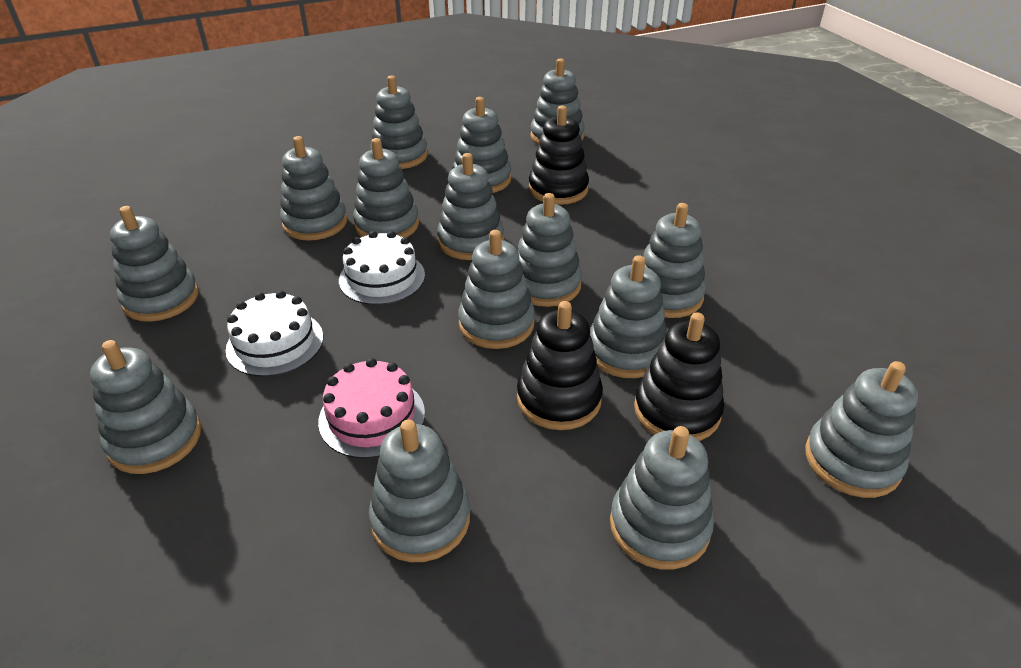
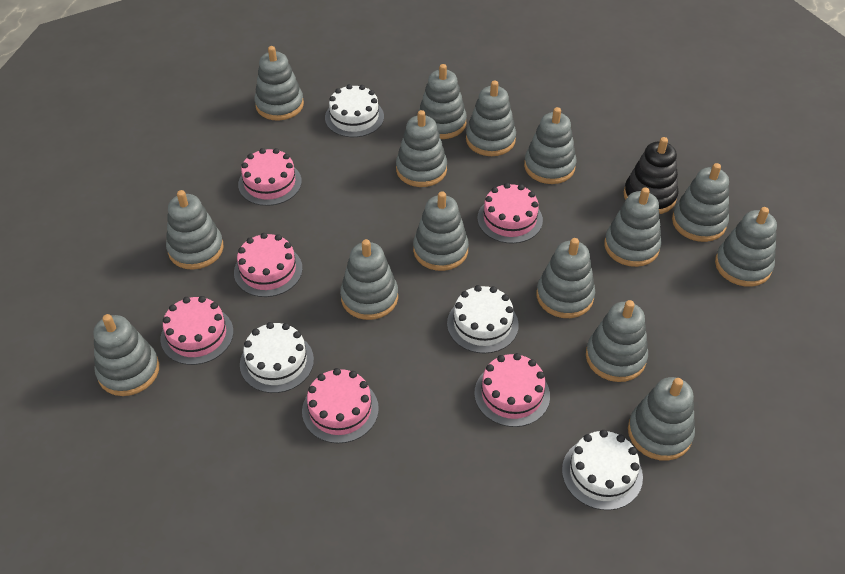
black stacking toy: 3 -> 1
pink cake: 1 -> 6
white cake: 2 -> 4

